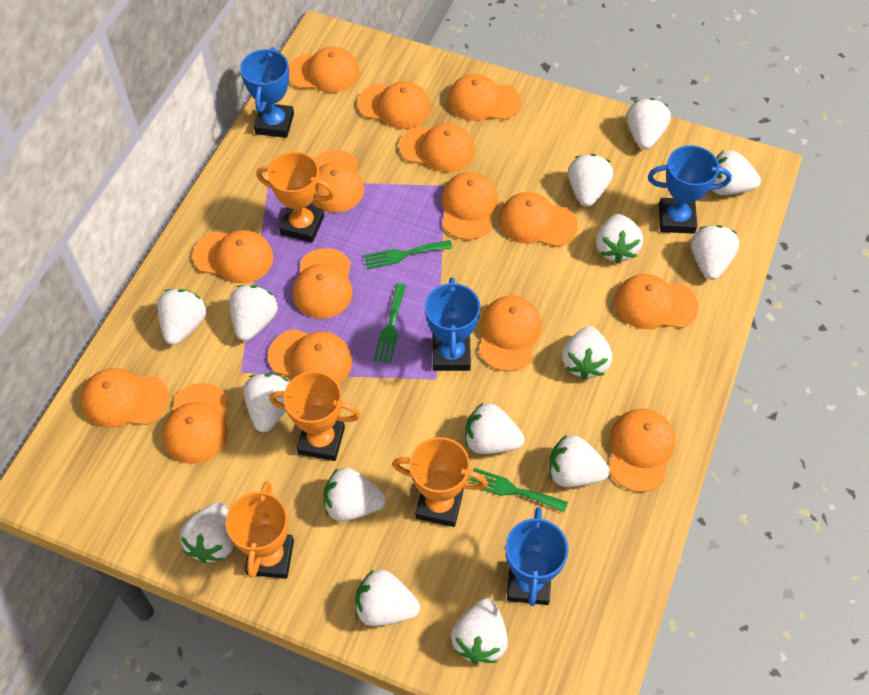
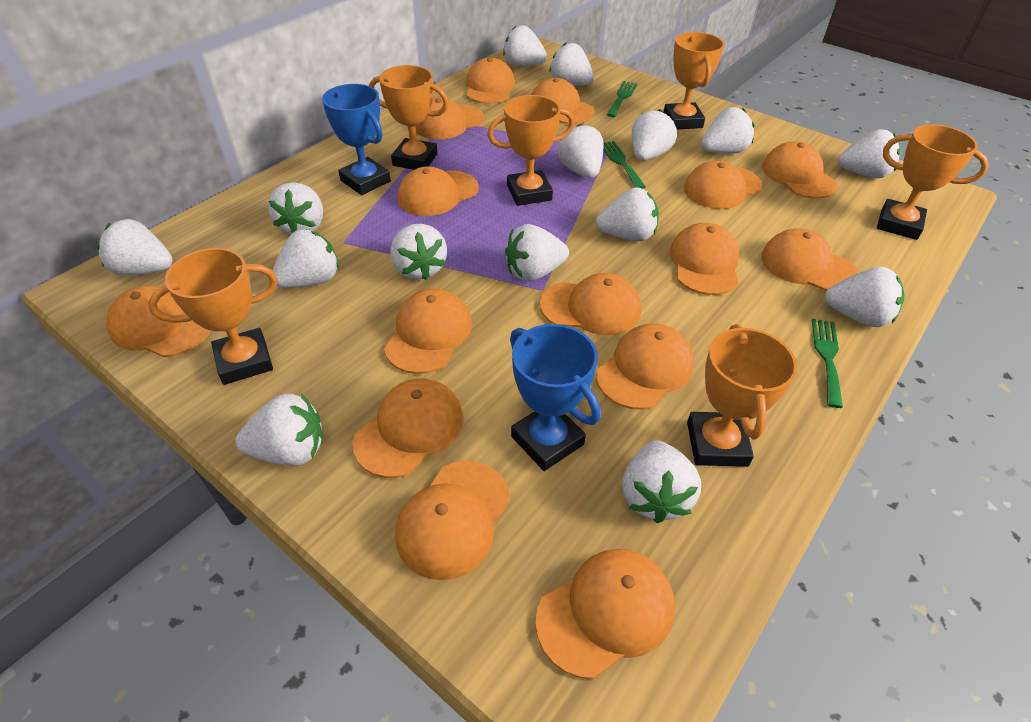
blue trophy: 4 -> 2
orange trophy: 4 -> 6

